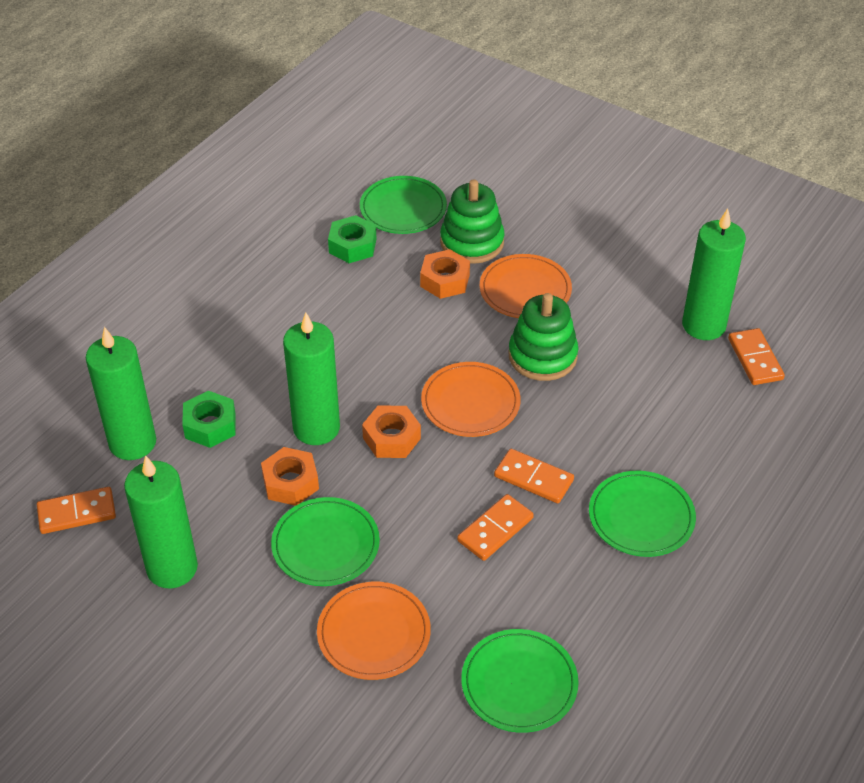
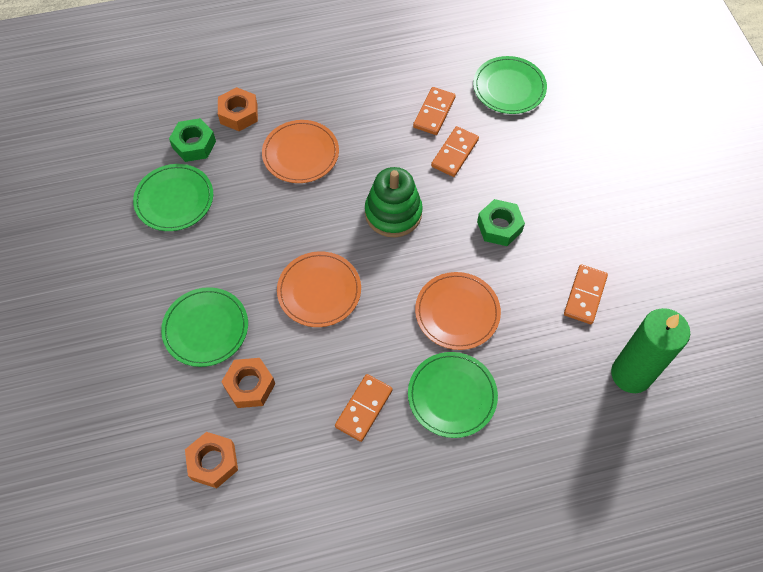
green candle: 4 -> 1
green stacking toy: 2 -> 1

